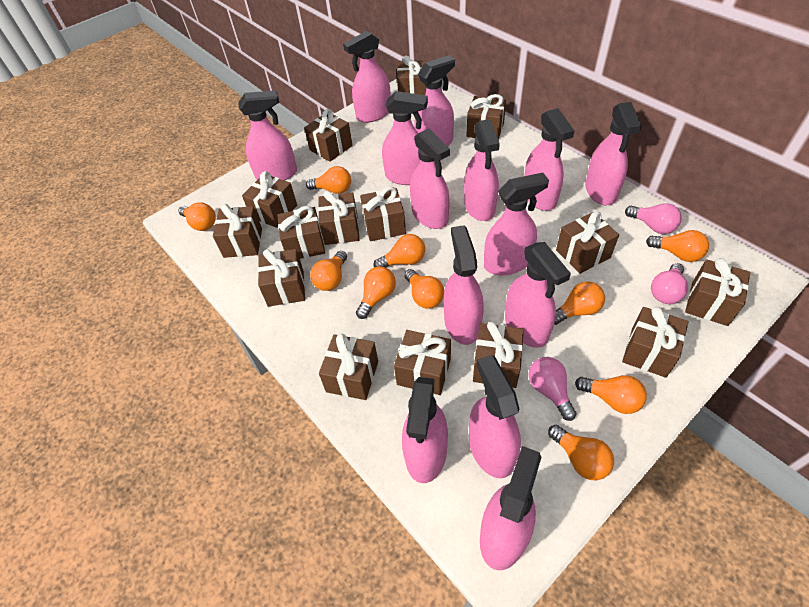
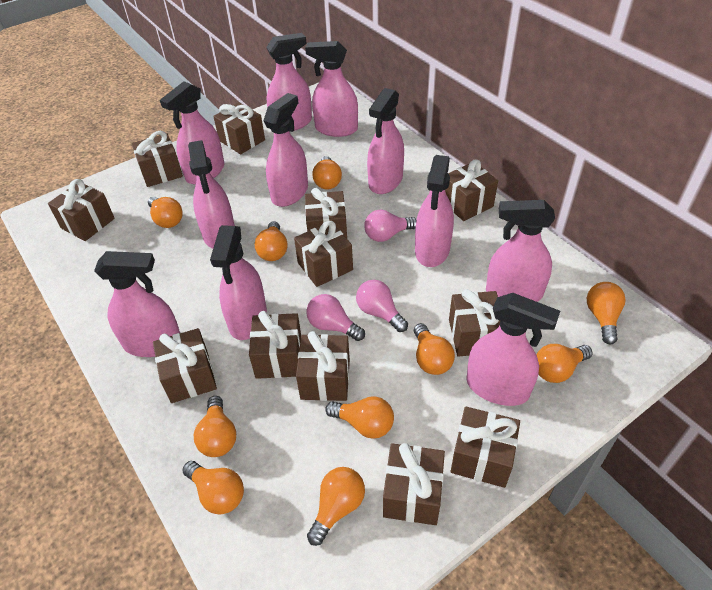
brown gift: 15 -> 12
pink spray bottle: 14 -> 11

